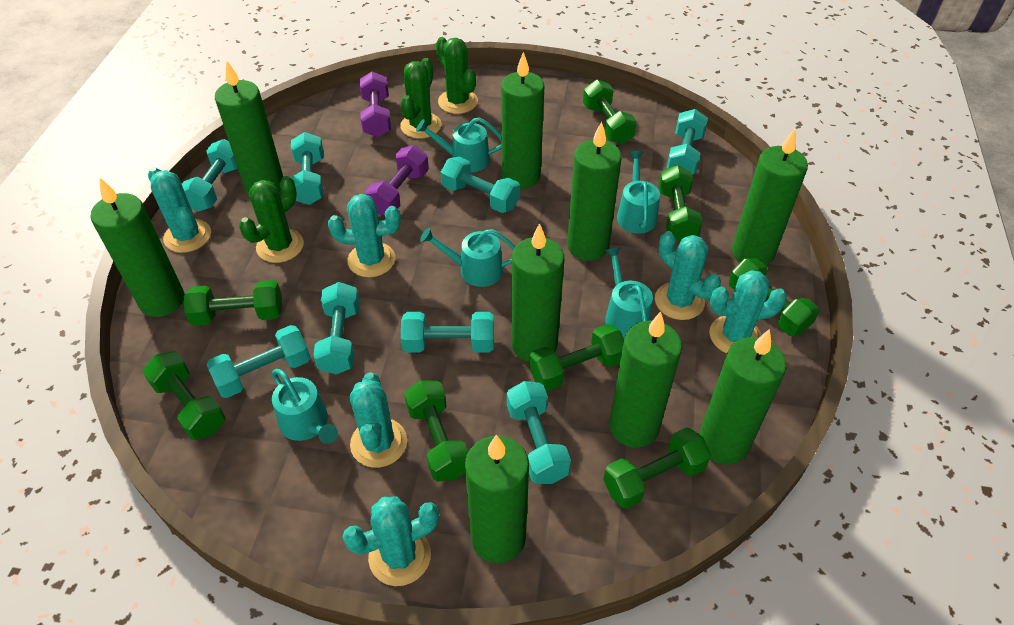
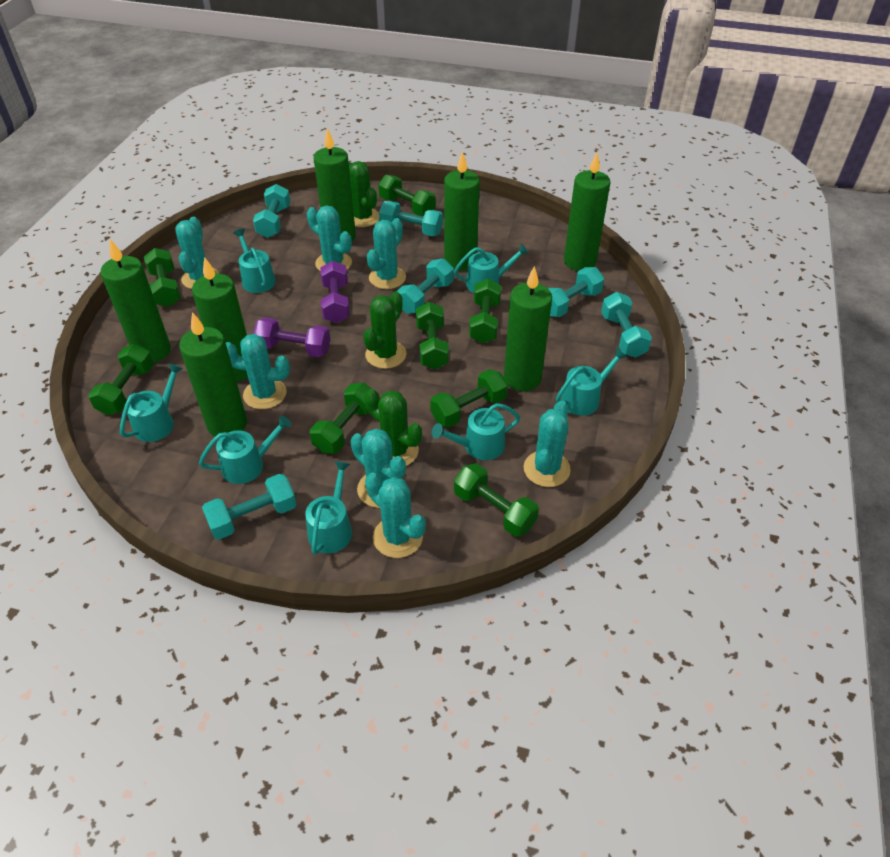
green candle: 9 -> 7
turquoise cactus: 6 -> 7
turquoise dumbbell: 8 -> 6
turquoise watering can: 5 -> 7

